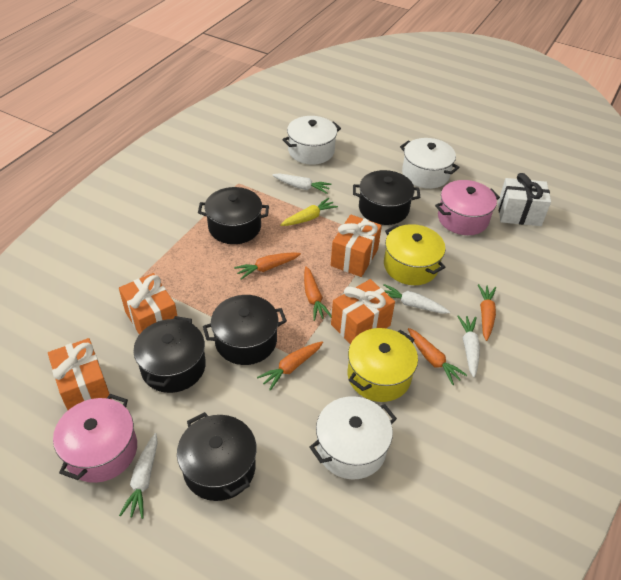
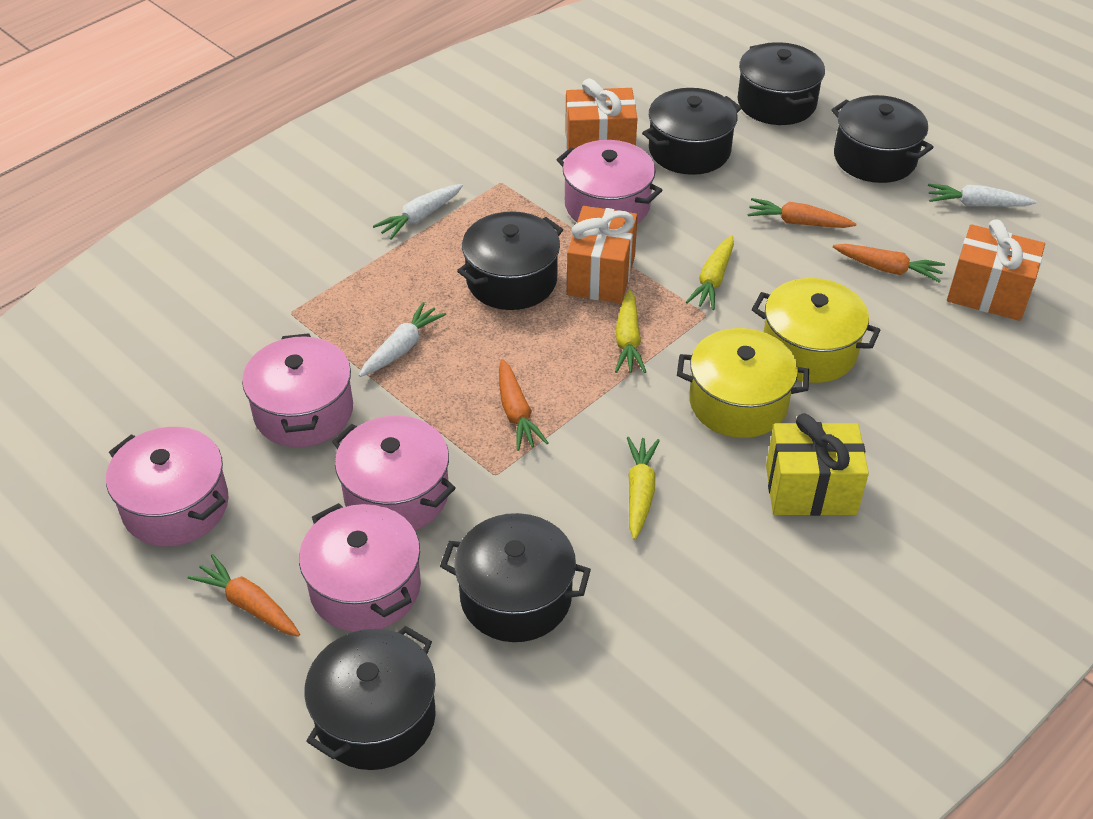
black pot: 5 -> 6
orange carrot: 5 -> 4
orange gift: 4 -> 3
pink pot: 2 -> 5
white carrot: 4 -> 3
white gift: 1 -> 0
white pot: 3 -> 0
yellow carrot: 1 -> 3
yellow gift: 0 -> 1

